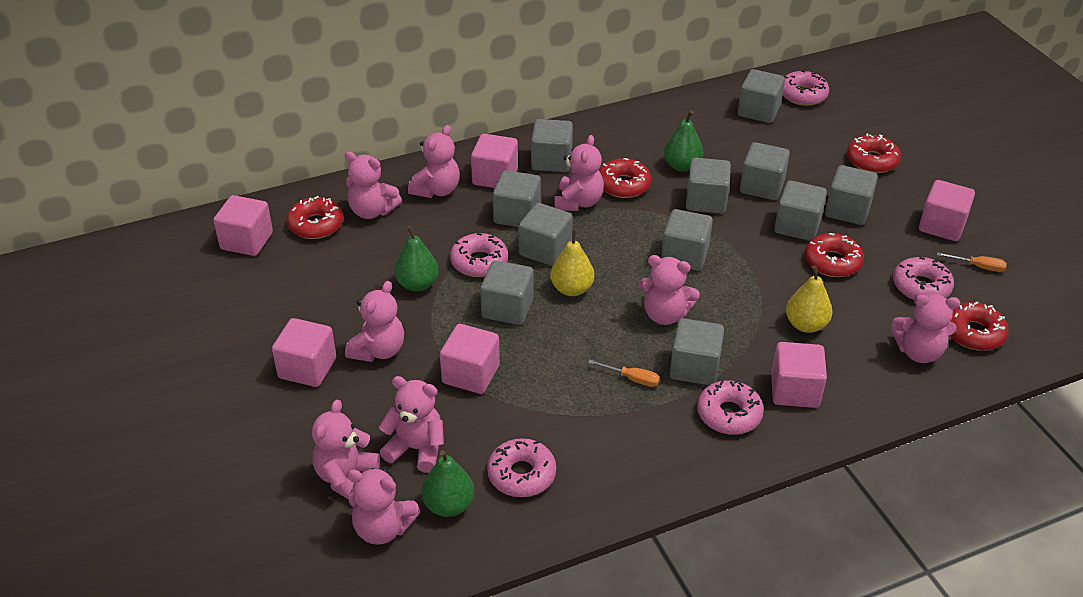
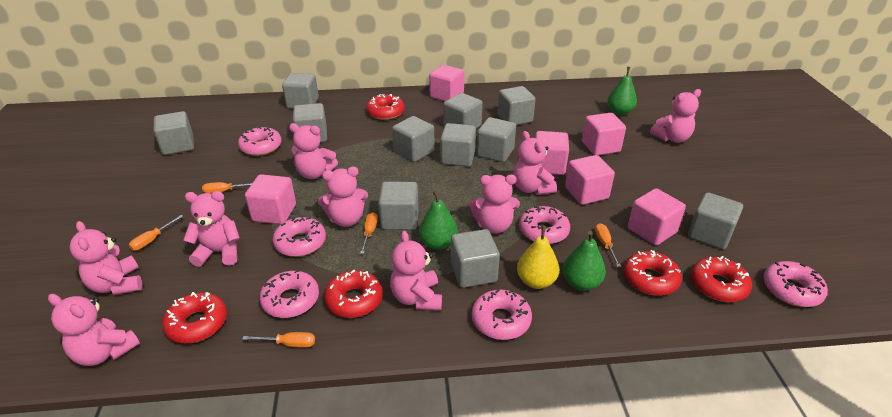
orange screwdriver: 2 -> 5
pink donut: 5 -> 6
yellow pear: 2 -> 1

